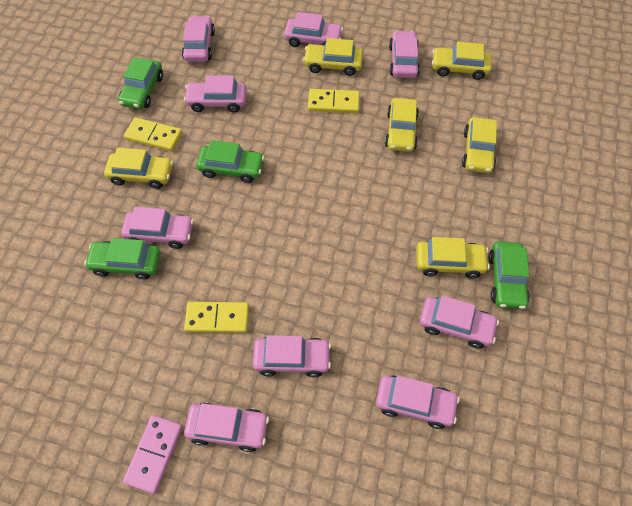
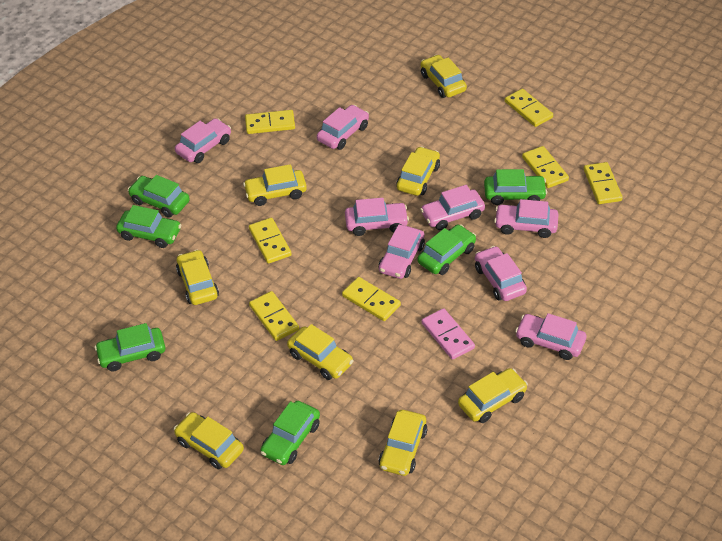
green car: 4 -> 6
pink car: 9 -> 8
yellow car: 6 -> 8
yellow domino: 3 -> 7

